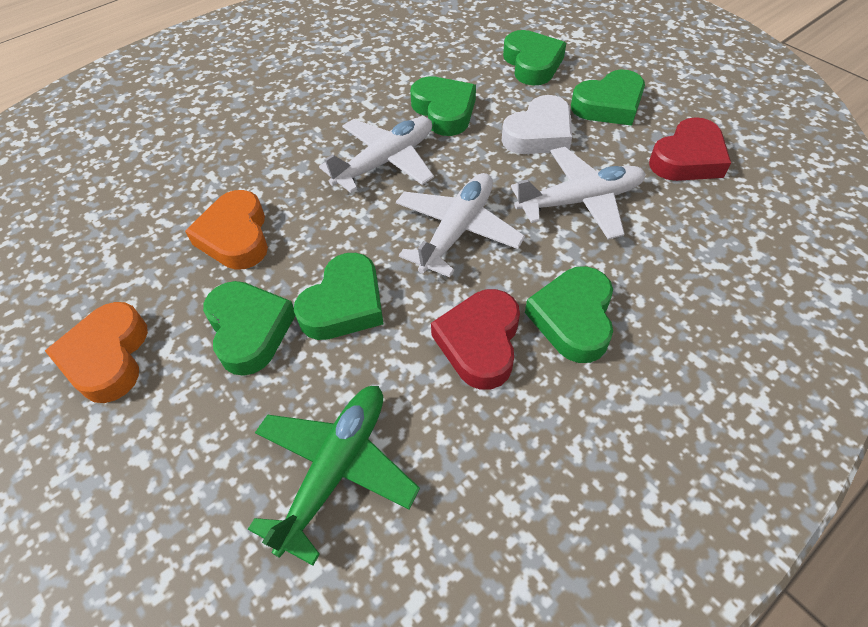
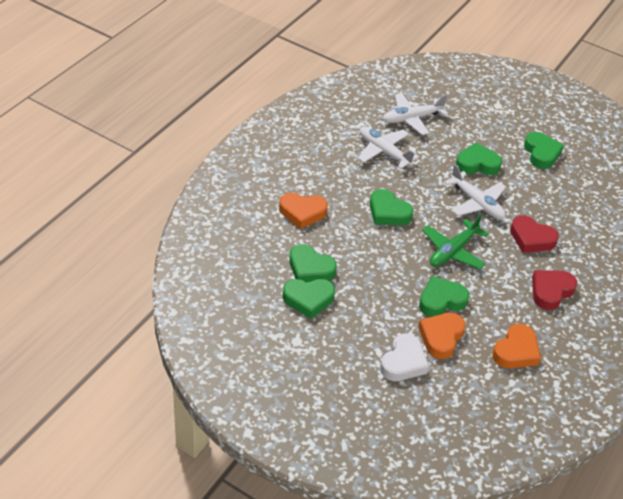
orange heart: 2 -> 3

